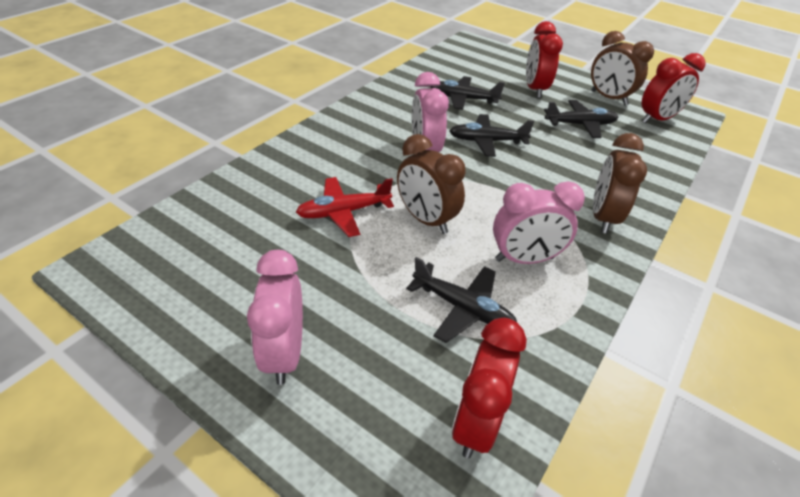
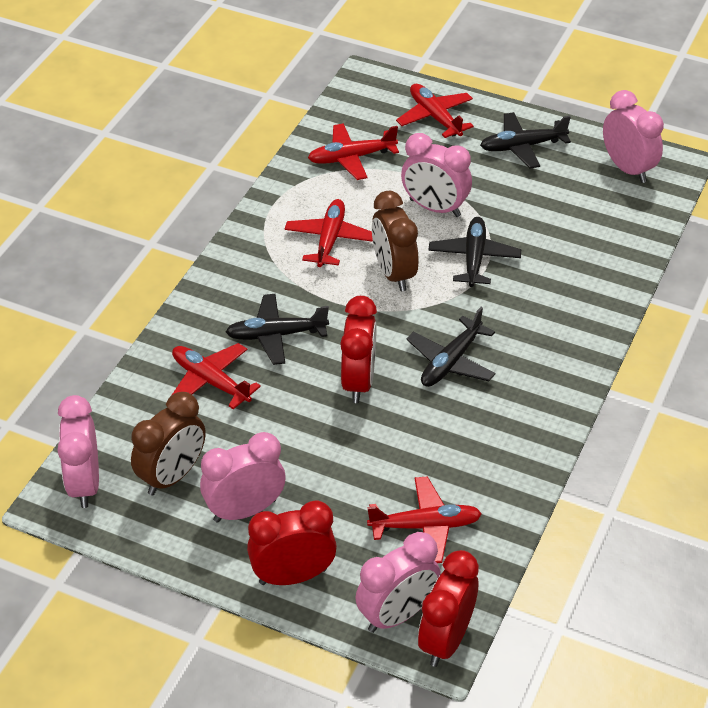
brown clock: 3 -> 2
pink clock: 3 -> 5
red plane: 1 -> 5

